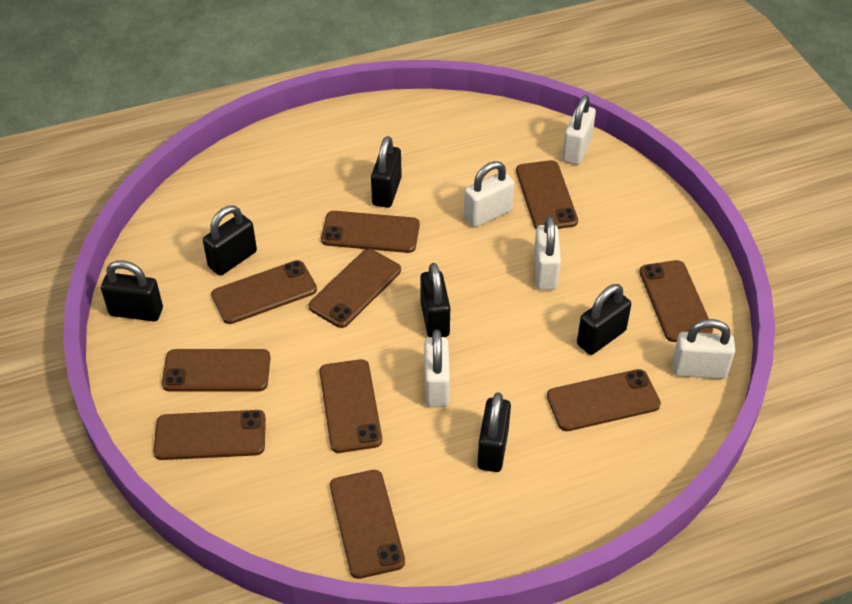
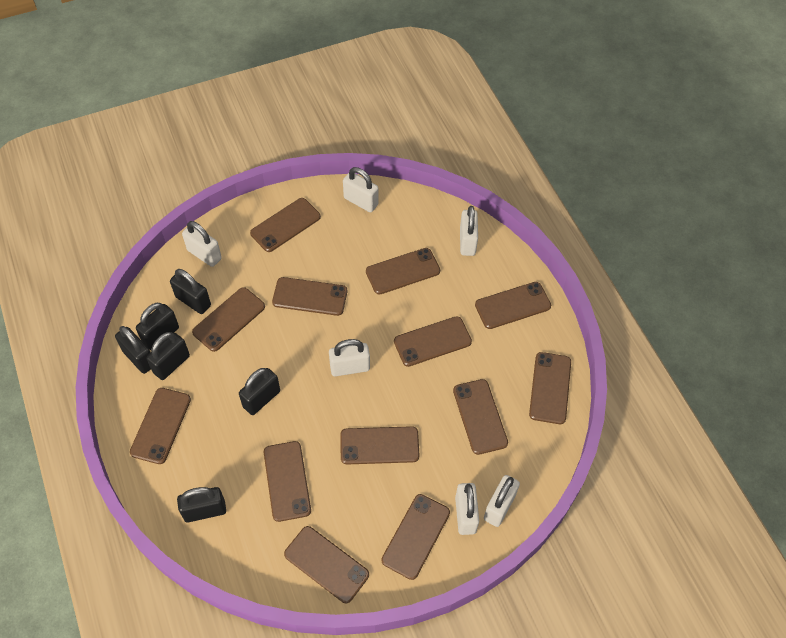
brown phone: 10 -> 13
white padlock: 5 -> 6

